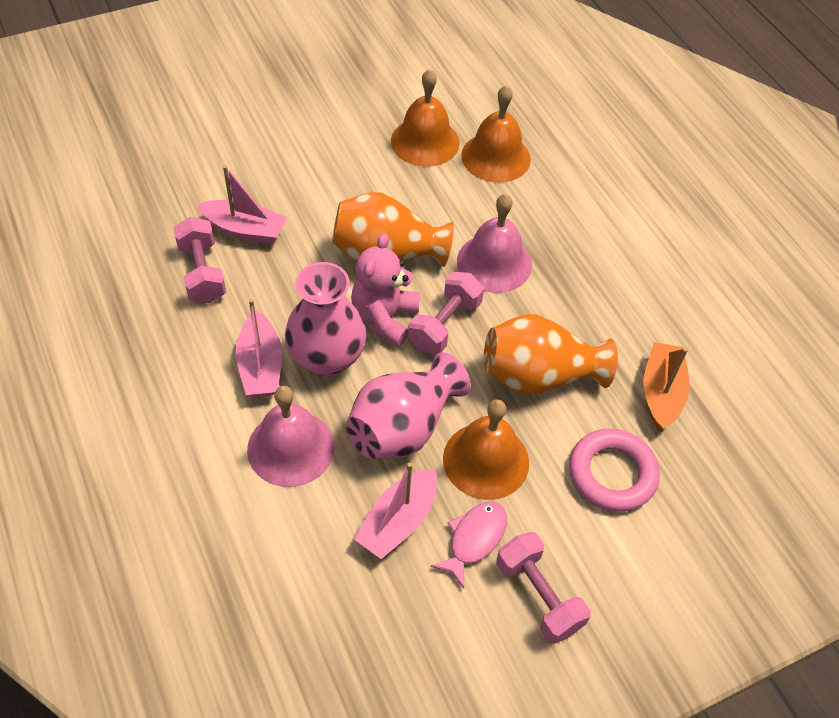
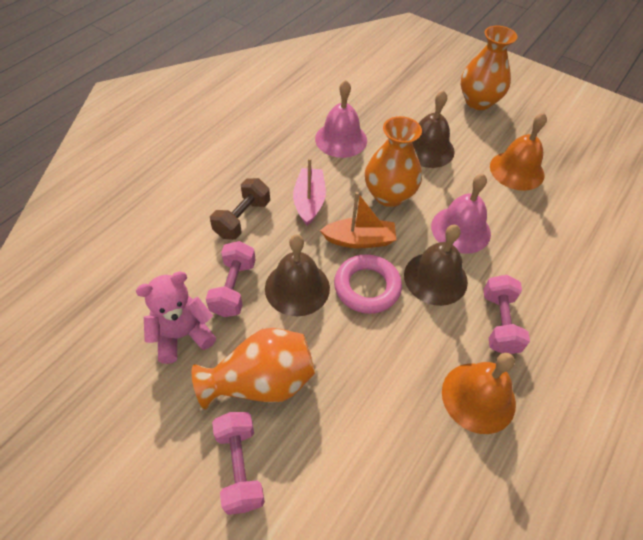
brown bell: 0 -> 3
brown dumbbell: 0 -> 1
orange bell: 3 -> 2
orange vase: 2 -> 3
pink boat: 3 -> 1
pink fish: 1 -> 0
pink vase: 2 -> 0

